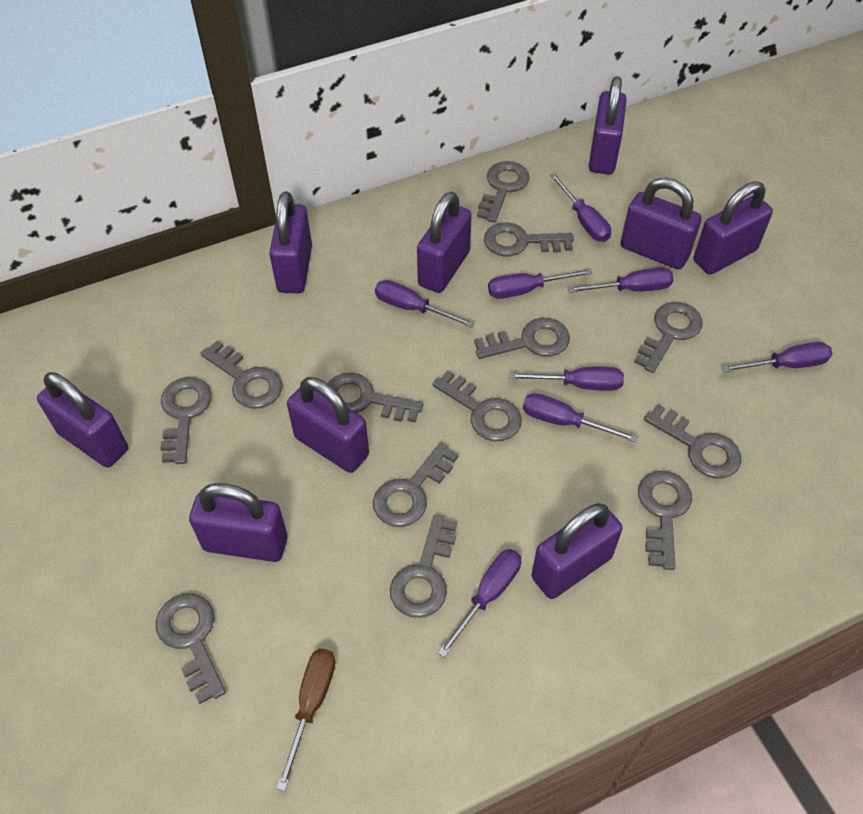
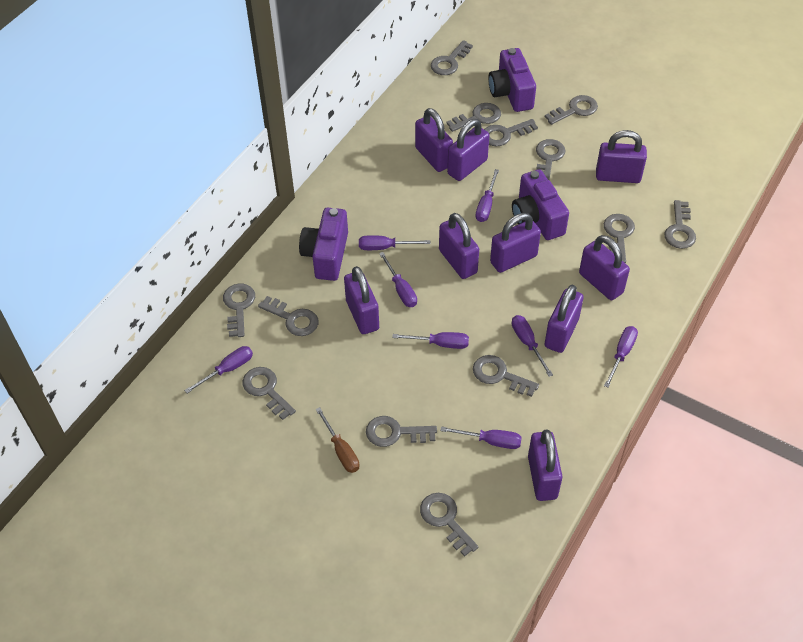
purple camera: 0 -> 3

